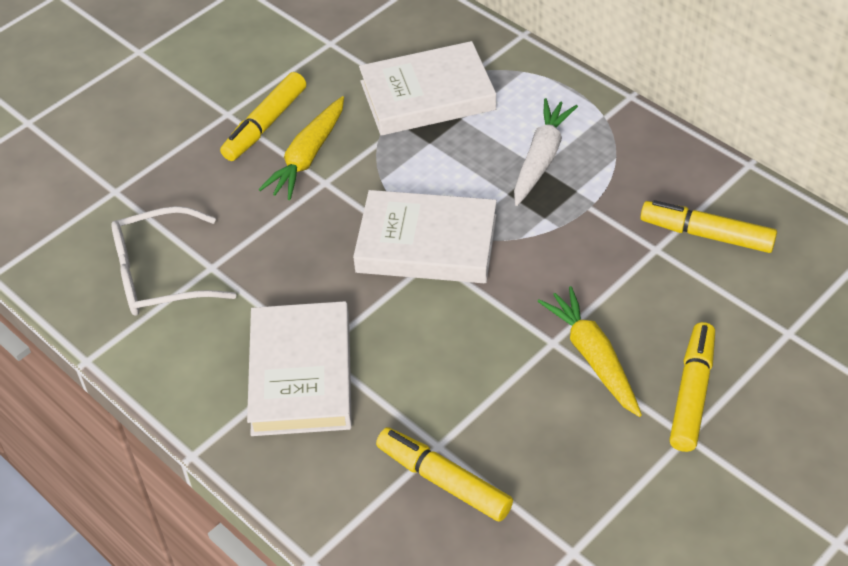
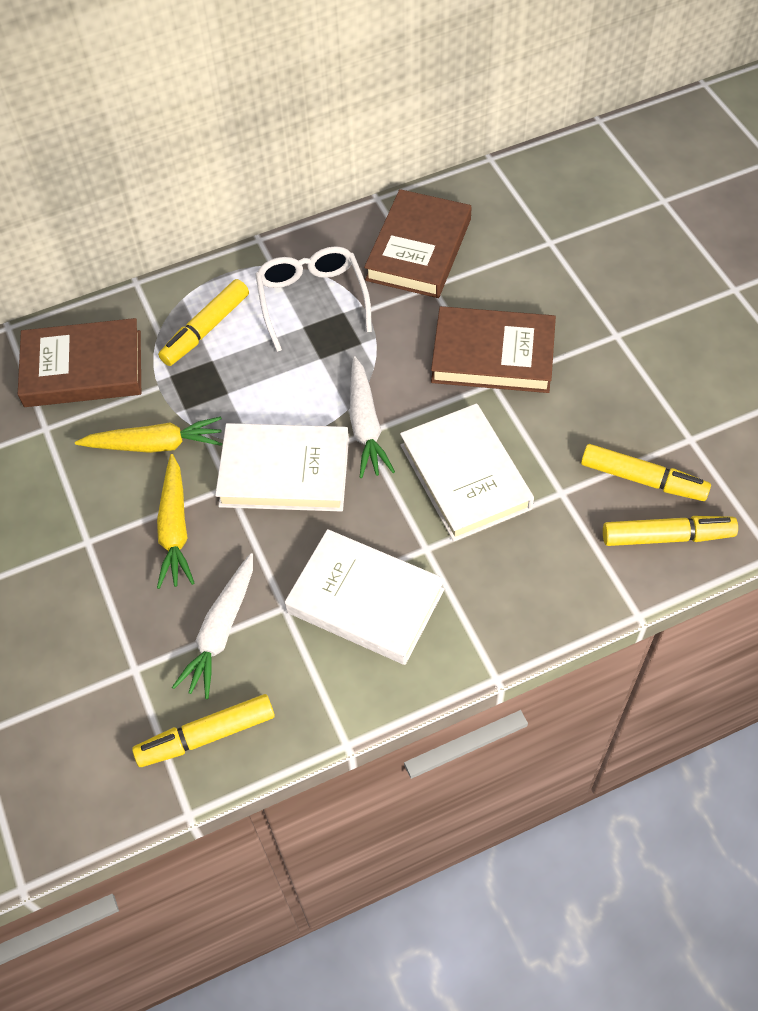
brown book: 0 -> 3
white carrot: 1 -> 2

